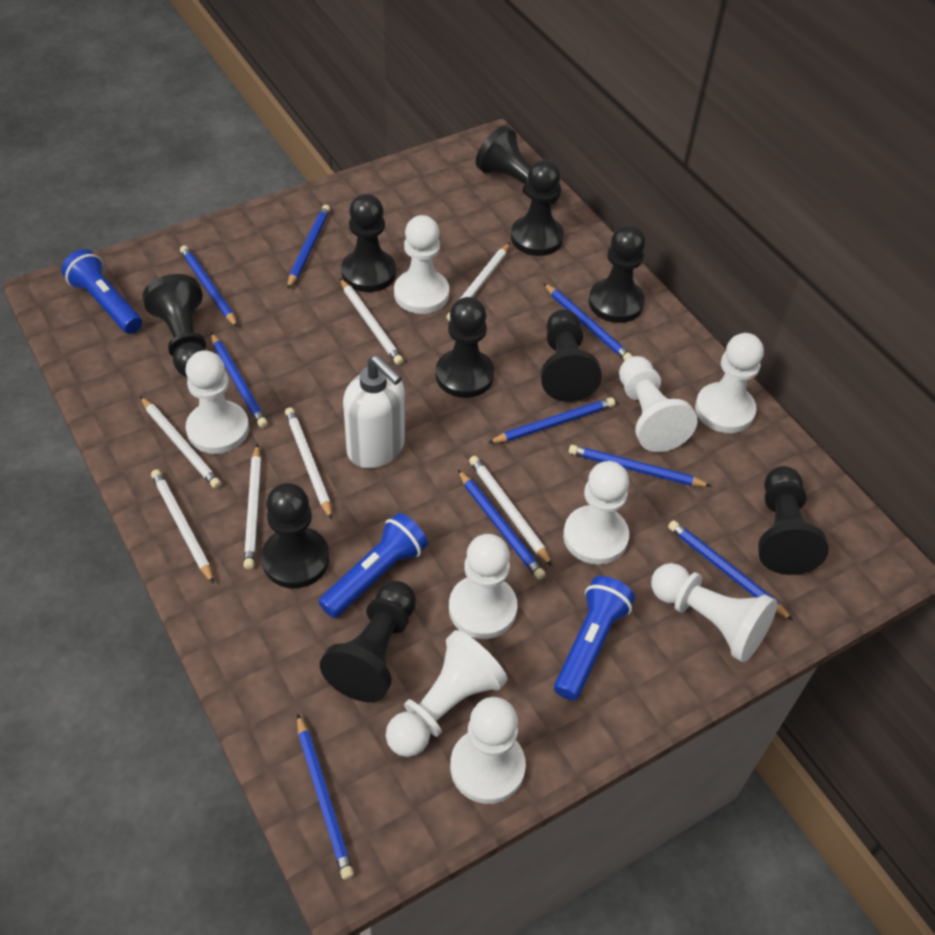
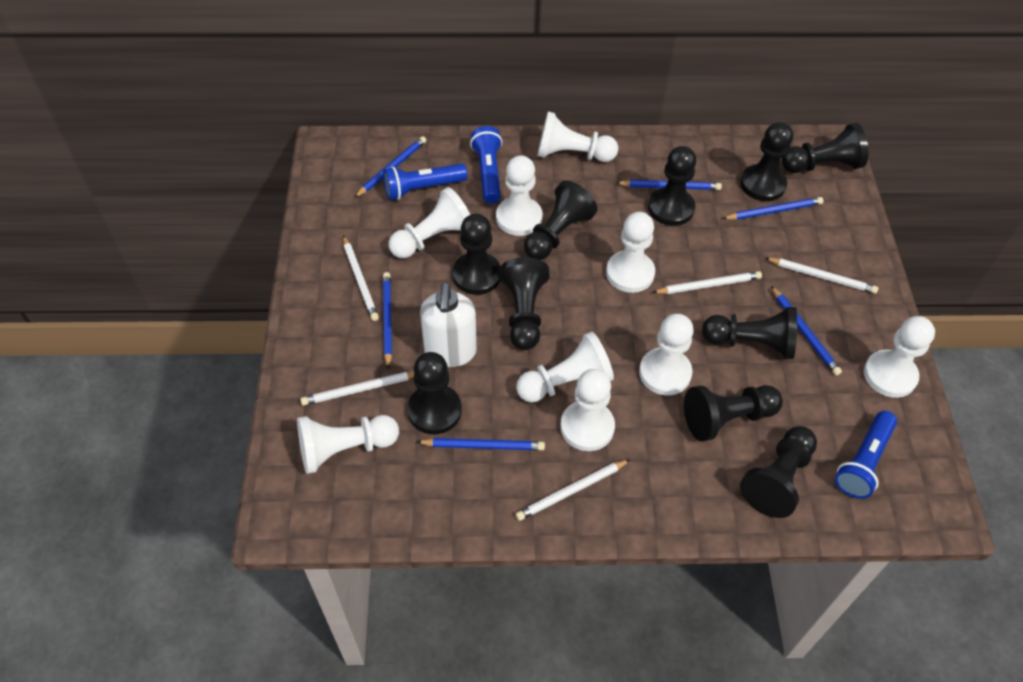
blue pencil: 9 -> 6
white pencil: 7 -> 5

